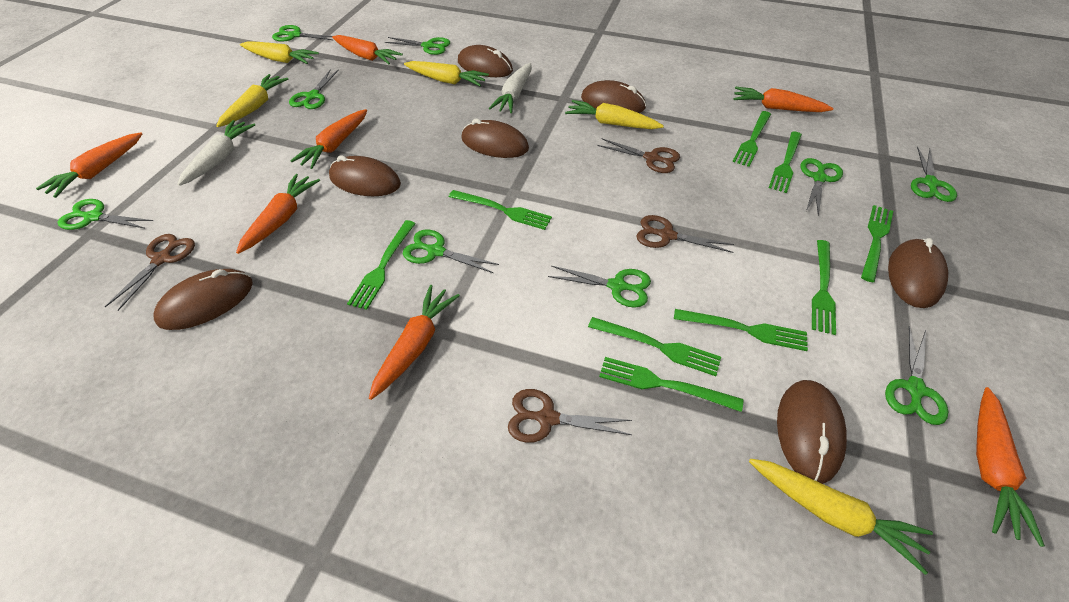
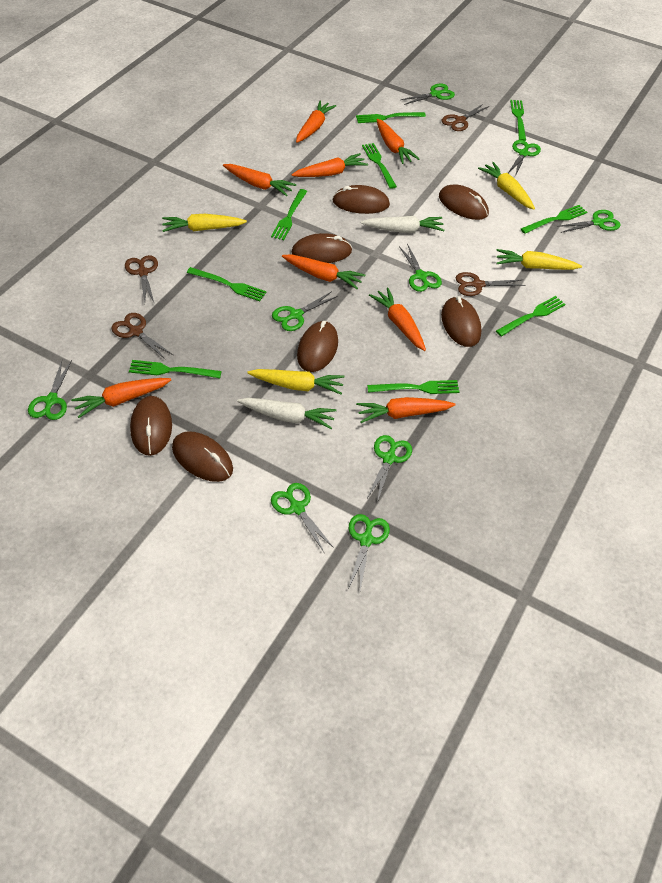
orange carrot: 7 -> 8
yellow carrot: 5 -> 4

